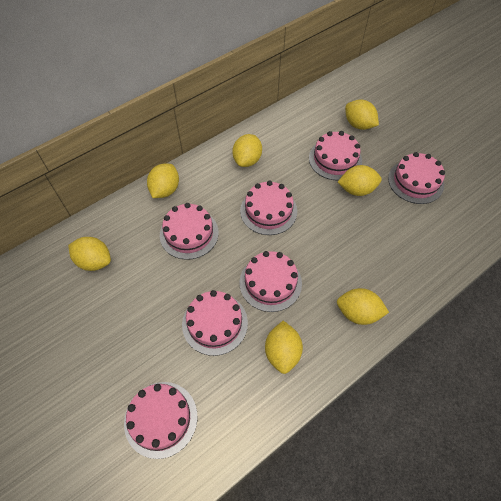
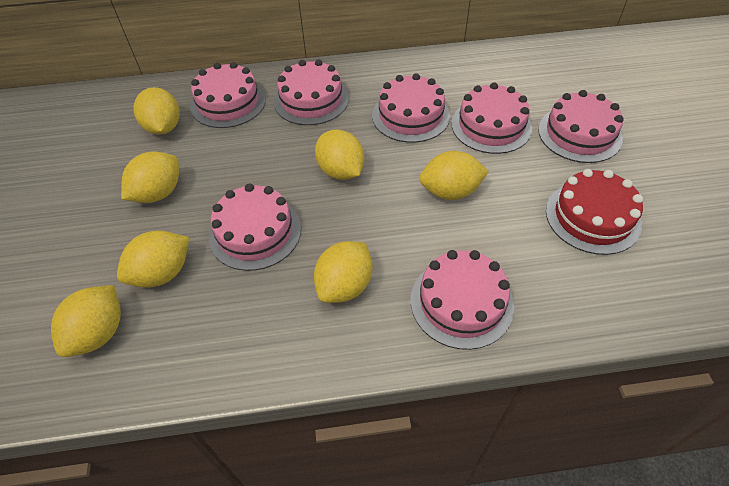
red cake: 0 -> 1

